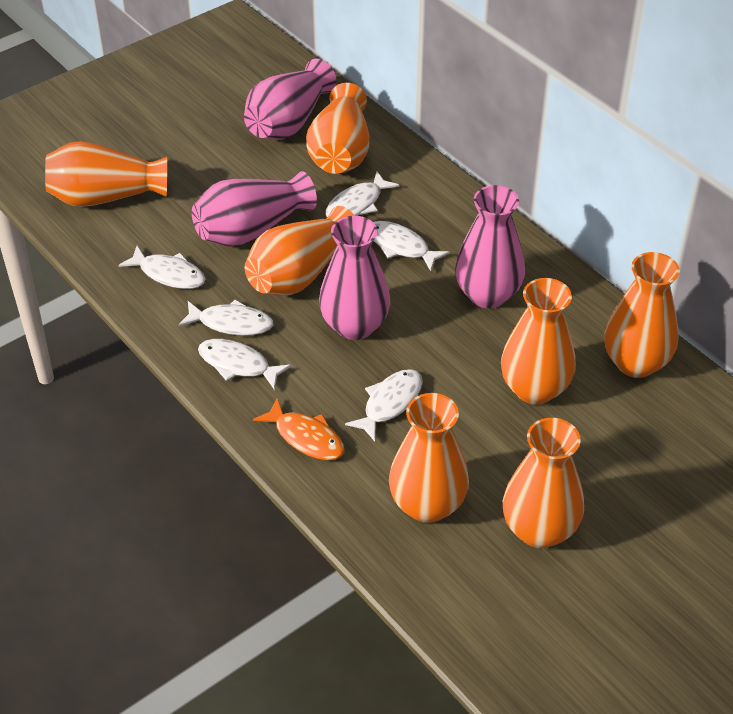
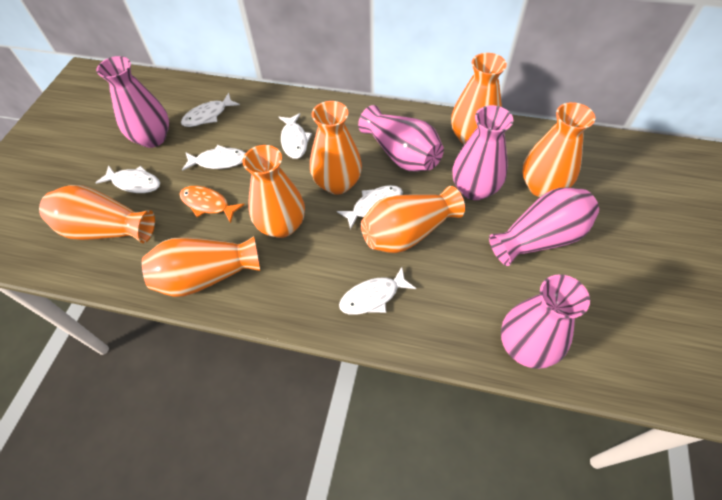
pink vase: 4 -> 5

